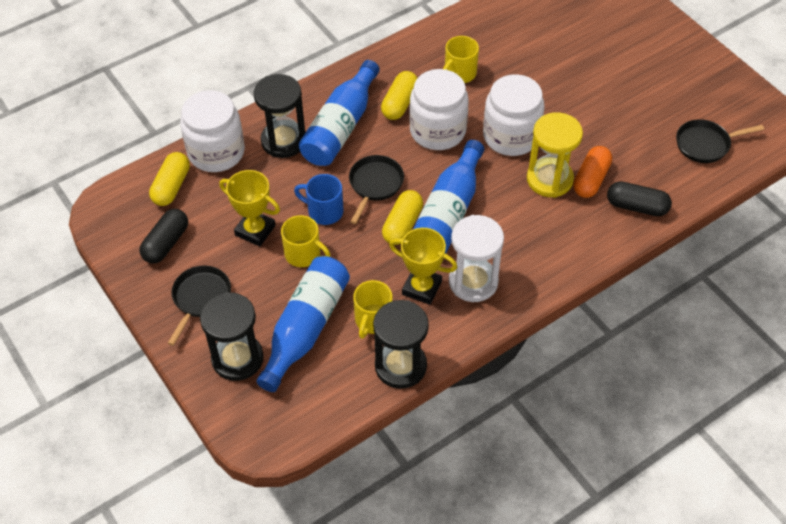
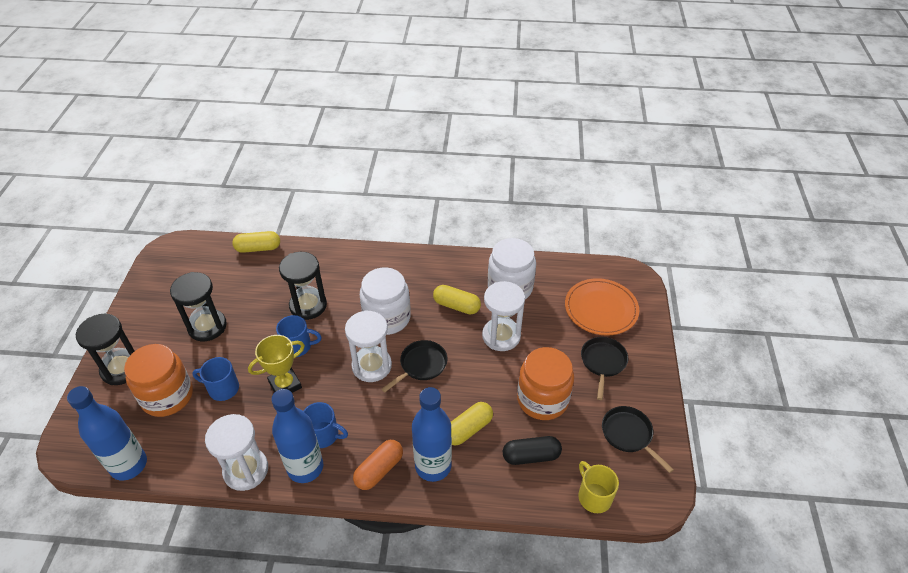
black capsule: 2 -> 1
blue mug: 1 -> 3
orange jar: 0 -> 2
orange plate: 0 -> 1
white hourglass: 1 -> 3
white jar: 3 -> 2
yellow hourglass: 1 -> 0
yellow mug: 3 -> 1
yellow trophy: 2 -> 1

